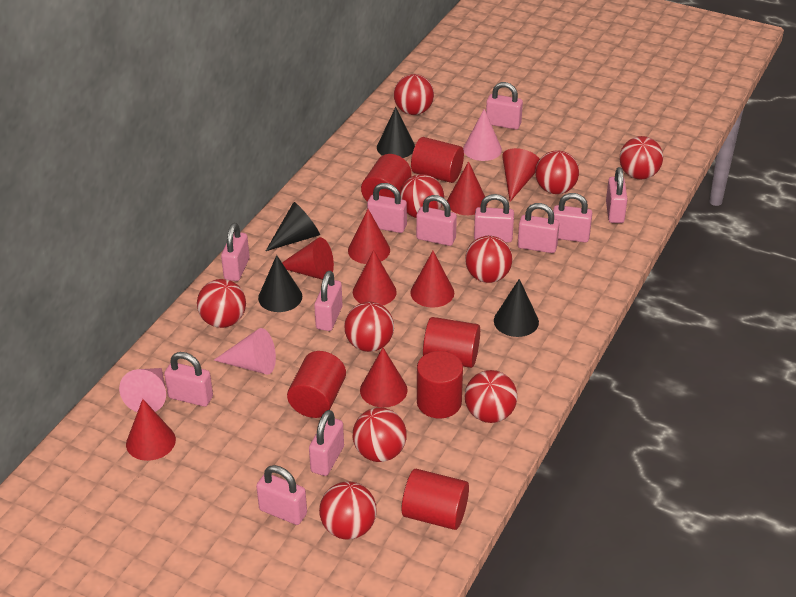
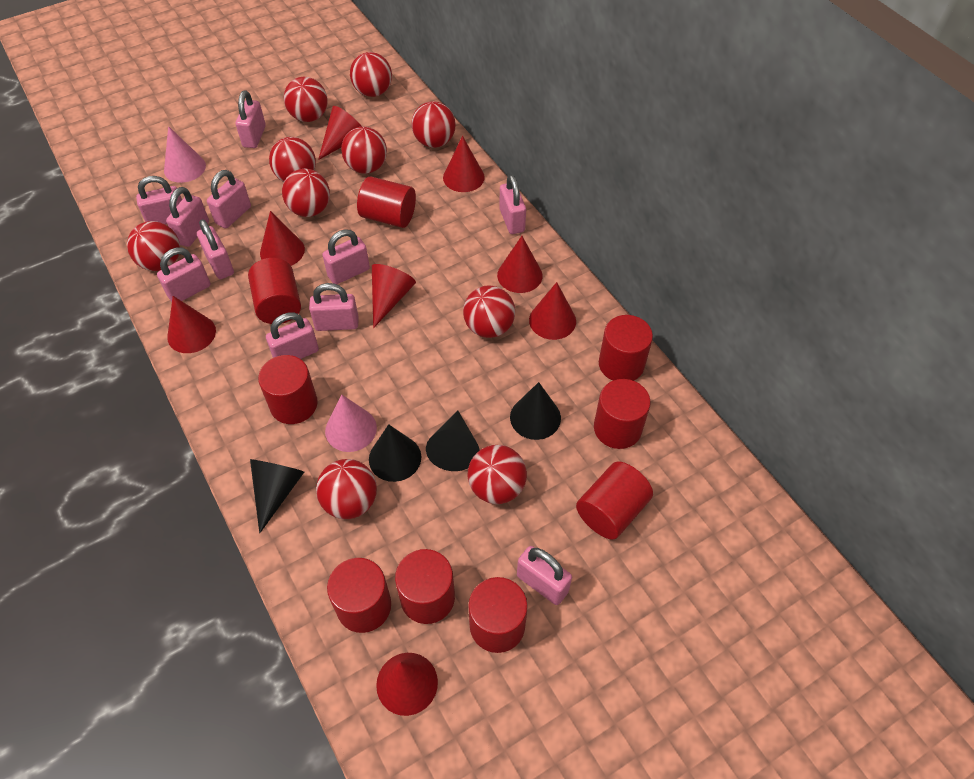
pink cone: 3 -> 2
pink padlock: 12 -> 11
red cylinder: 6 -> 9

